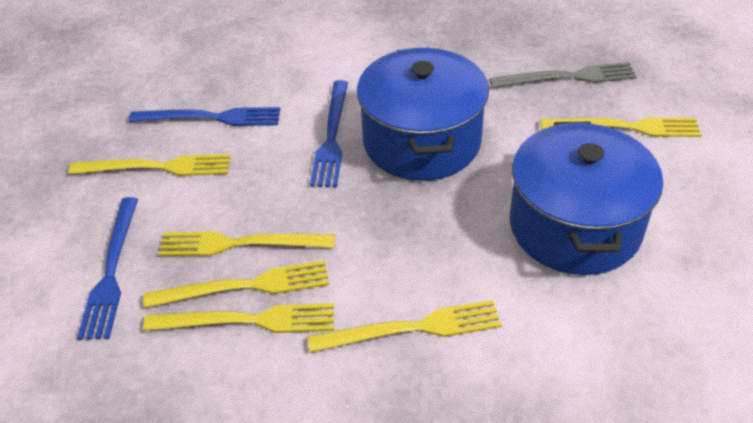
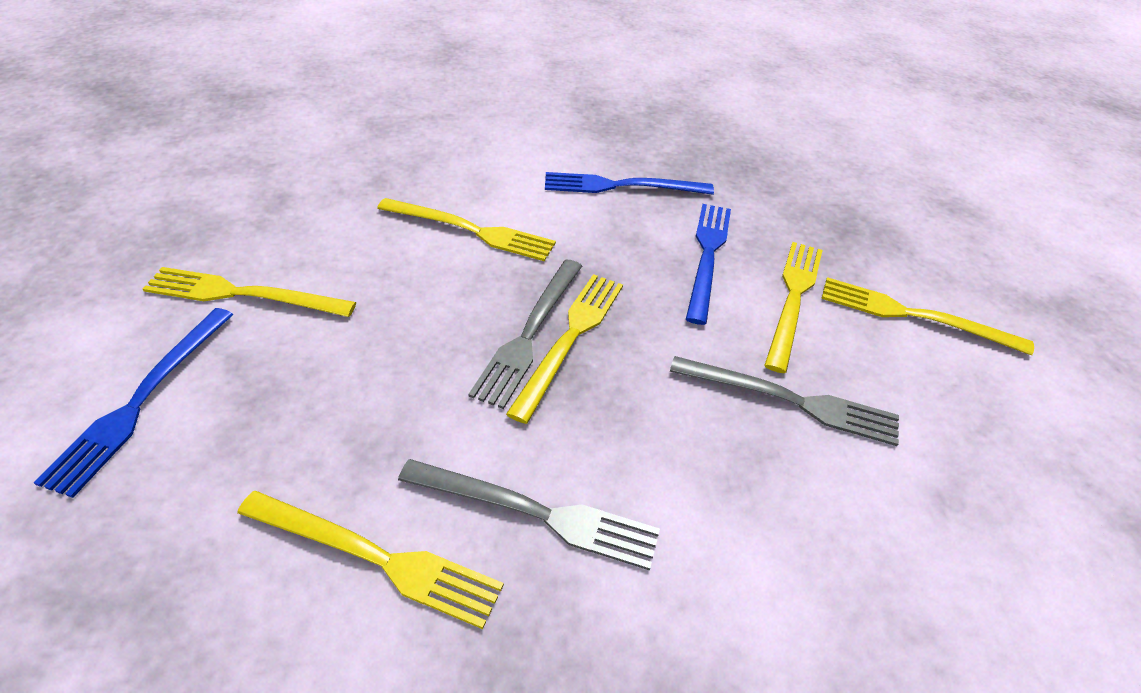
blue pot: 2 -> 0
grey fork: 1 -> 3

